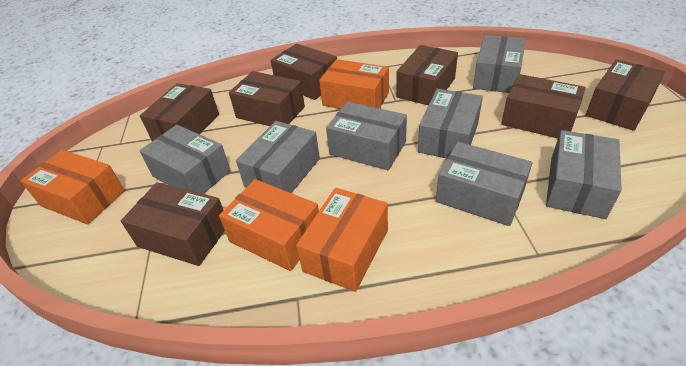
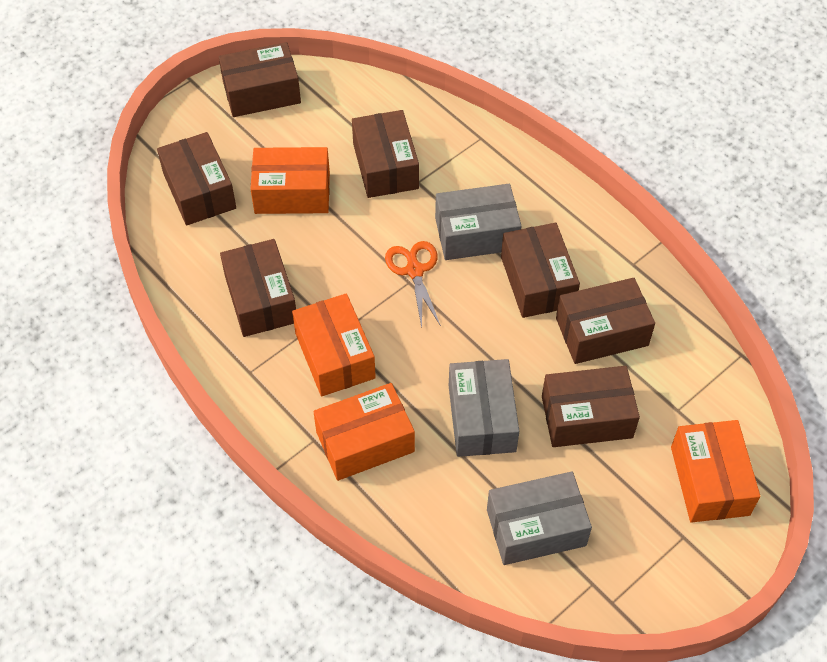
grey box: 7 -> 3
orange scissors: 0 -> 1

